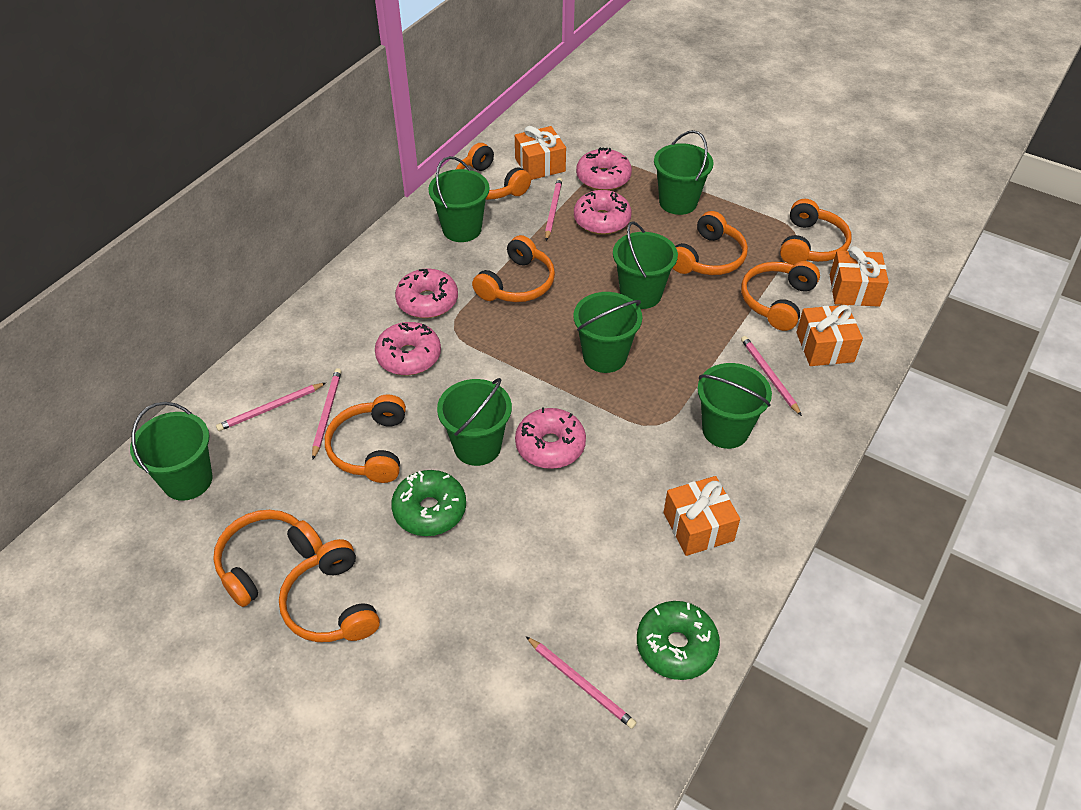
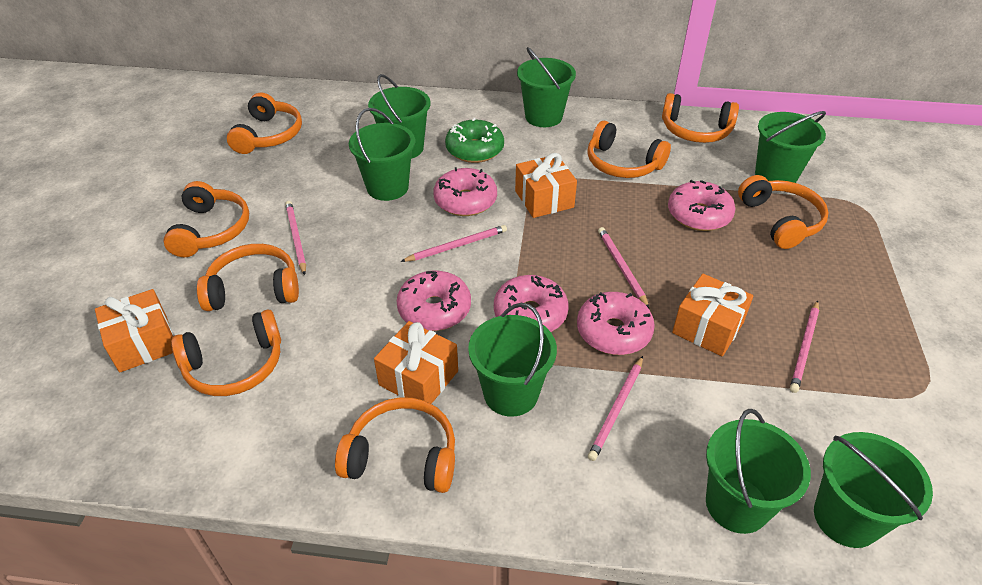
green donut: 2 -> 1

